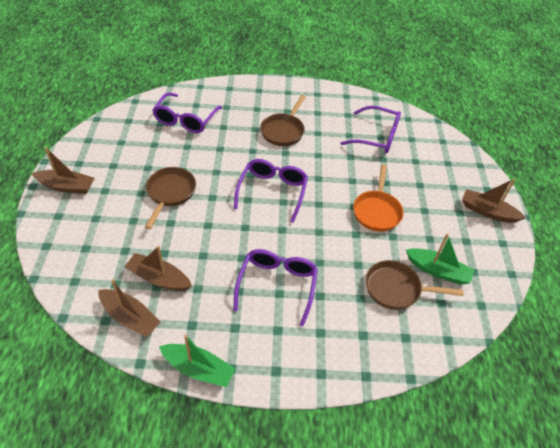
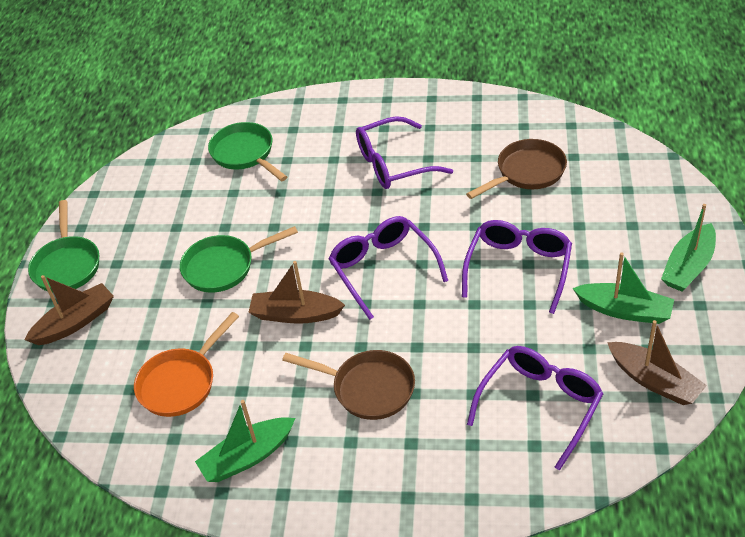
brown boat: 4 -> 3
brown pan: 3 -> 2
green boat: 2 -> 3
green pan: 0 -> 3

